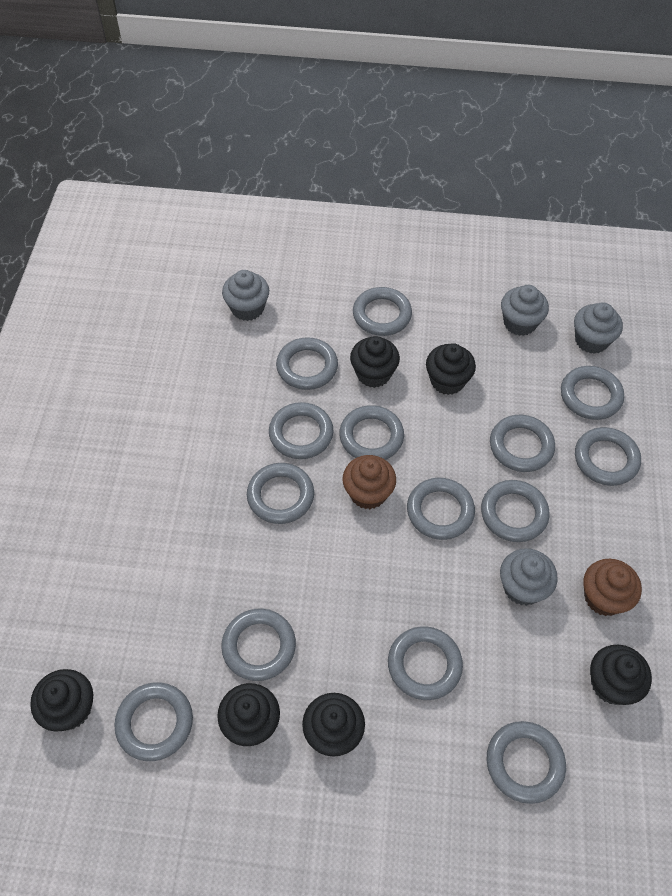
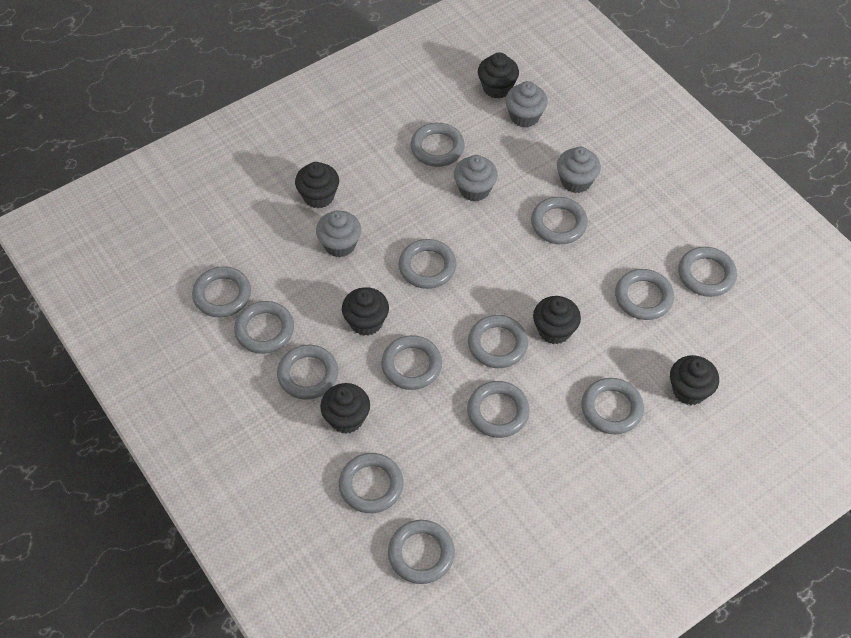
brown cupcake: 2 -> 0

